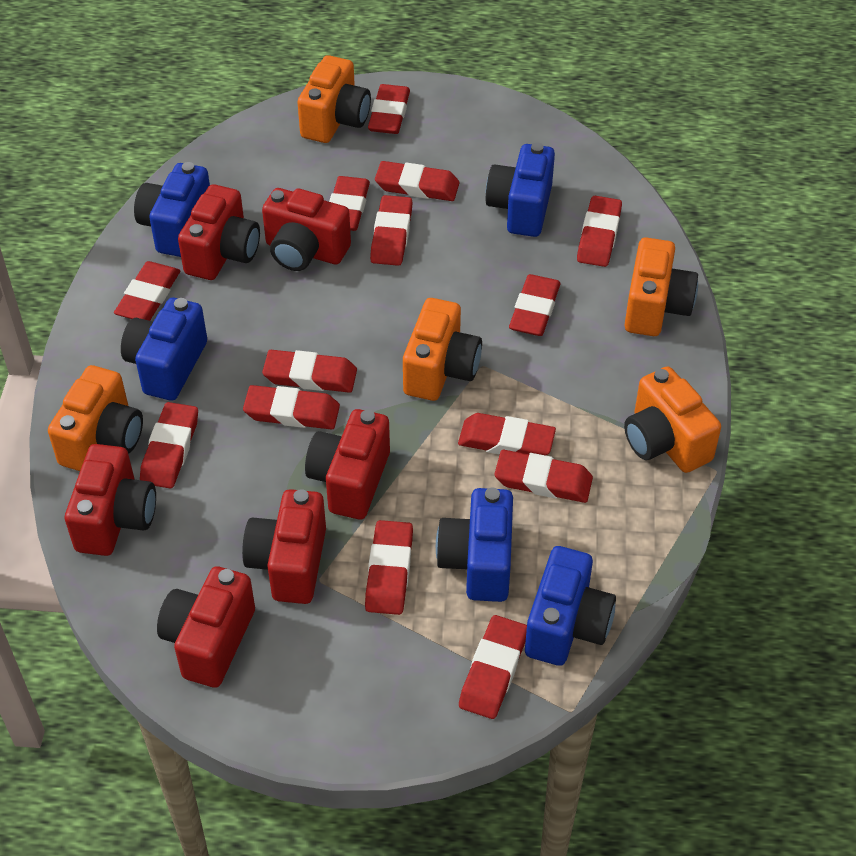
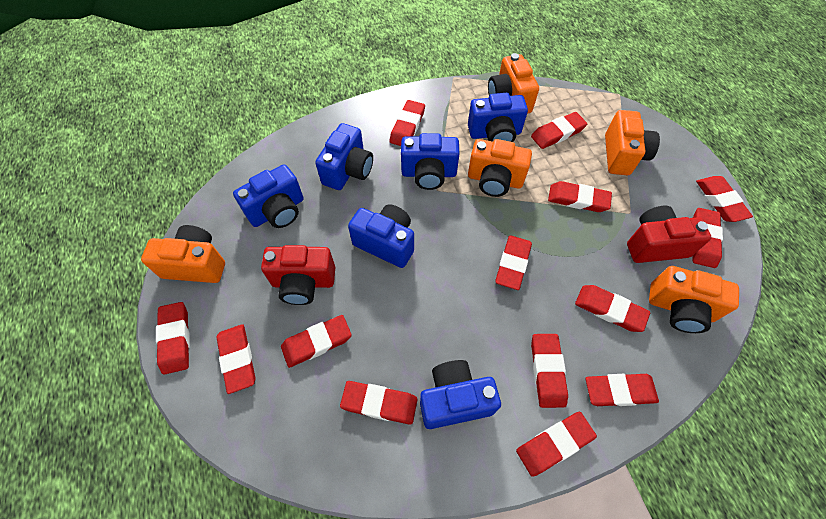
blue camera: 5 -> 6
red camera: 6 -> 2

